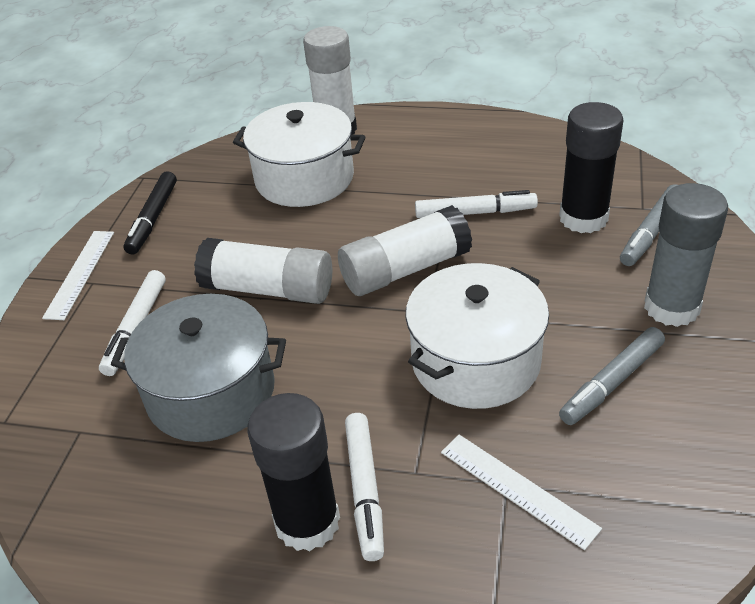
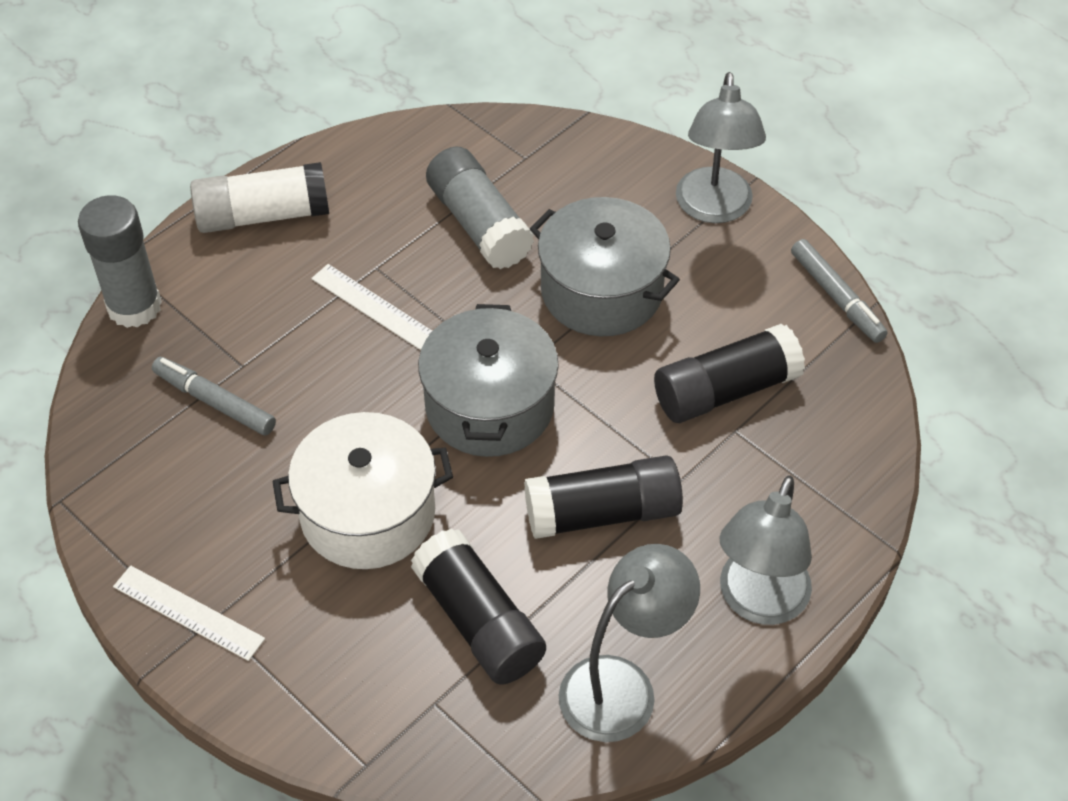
black glue stick: 2 -> 3
black marker: 1 -> 0
grey glue stick: 1 -> 2
grey lamp: 0 -> 3
grey pot: 1 -> 2
white glue stick: 3 -> 1
white marker: 3 -> 0
white pot: 2 -> 1

